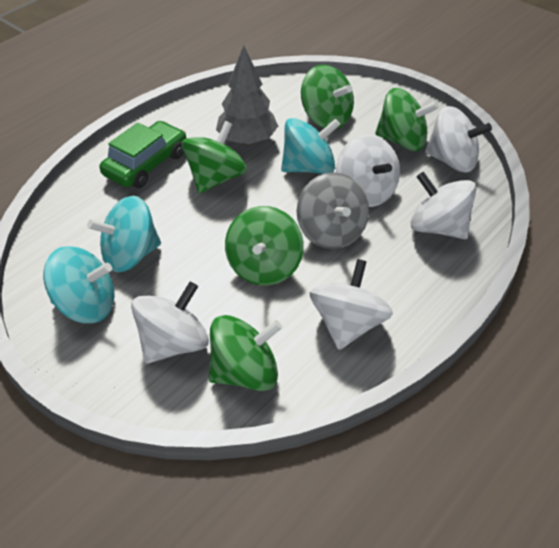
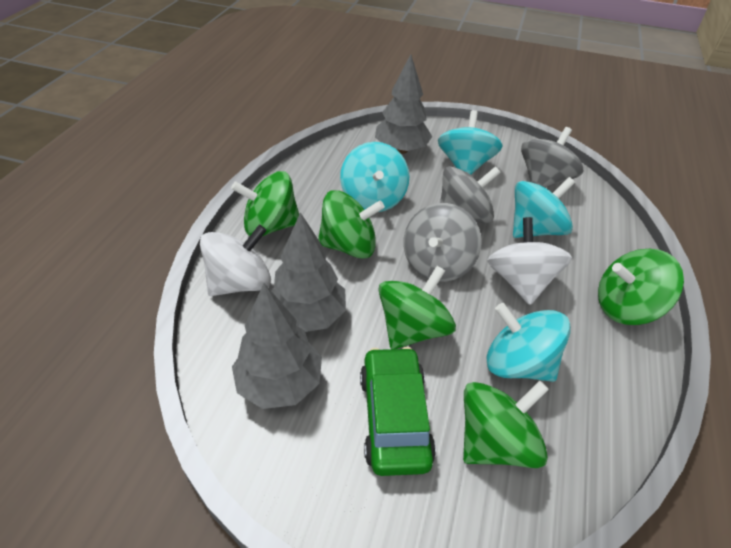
grey spinning top: 1 -> 3
grey tree: 1 -> 3
turquoise spinning top: 3 -> 4
white spinning top: 5 -> 2

